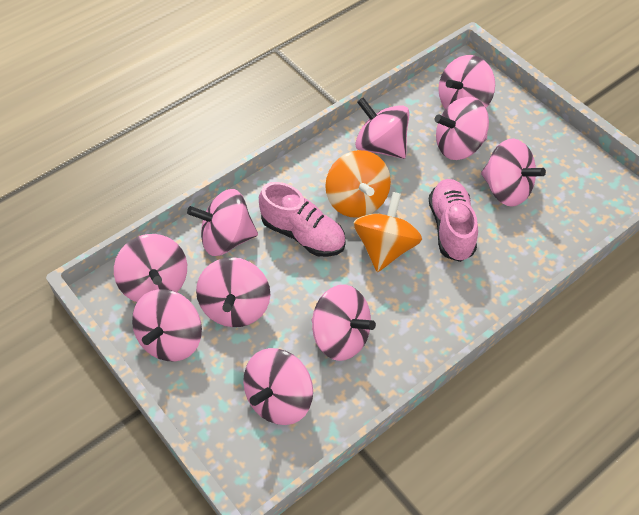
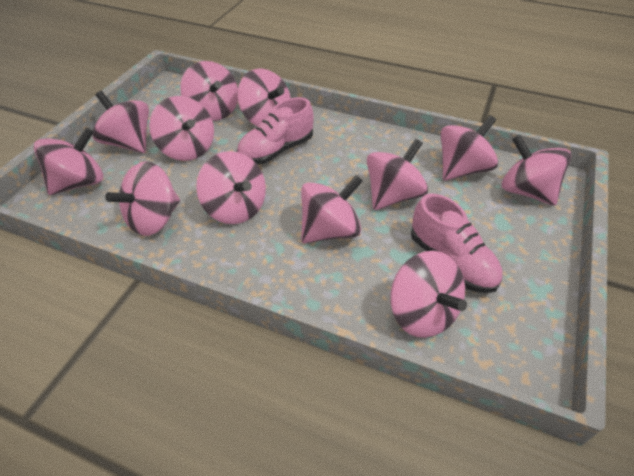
orange spinning top: 2 -> 0
pink spinning top: 10 -> 12

